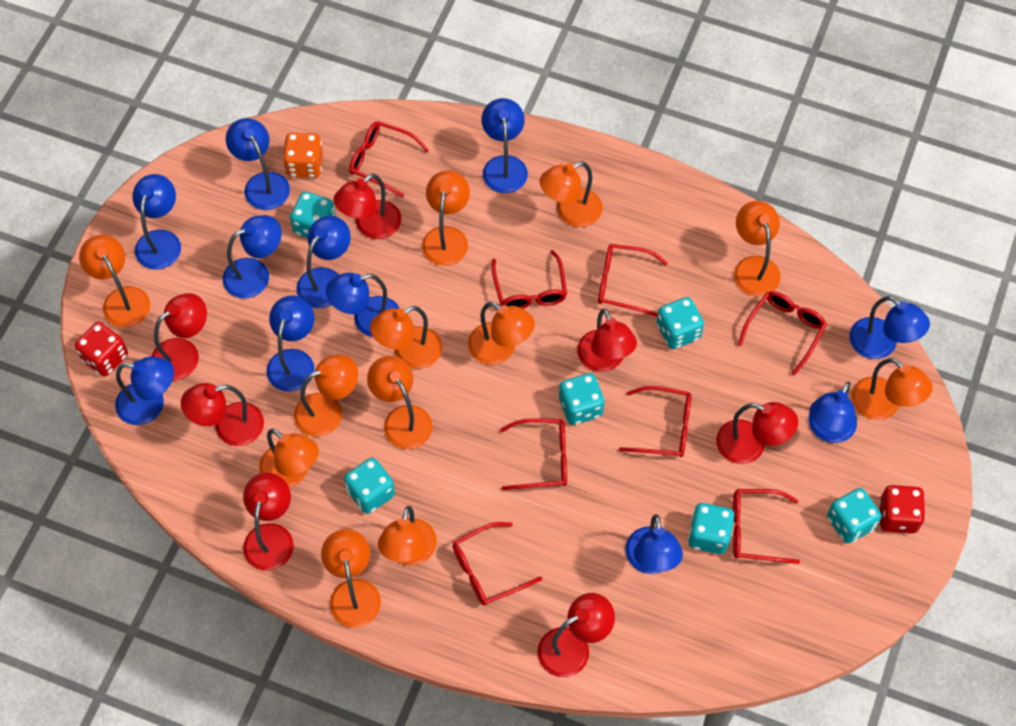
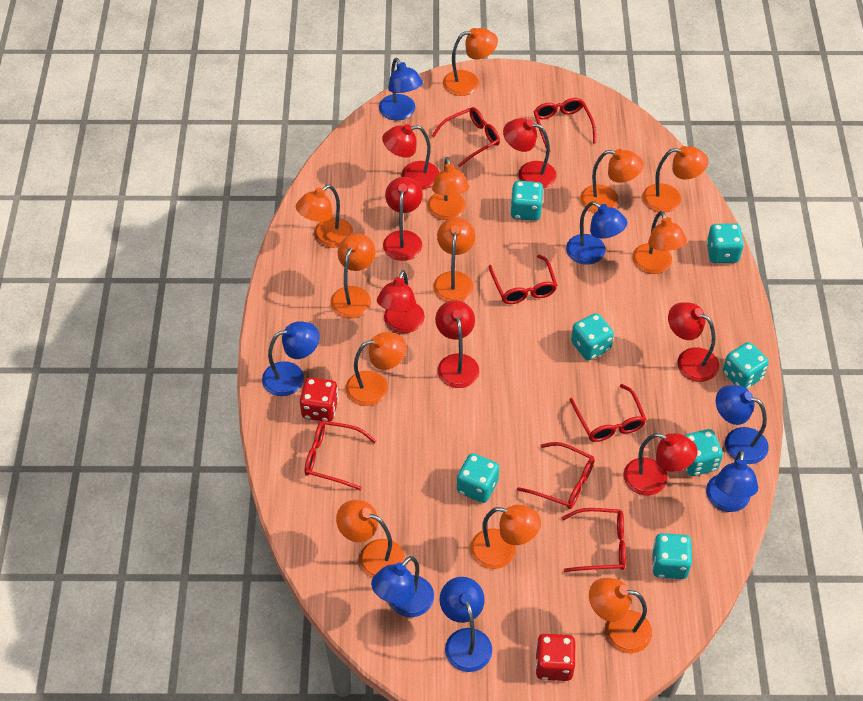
blue lamp: 11 -> 7
orange dice: 1 -> 0
red glasses: 8 -> 7
turquoise dice: 6 -> 7

